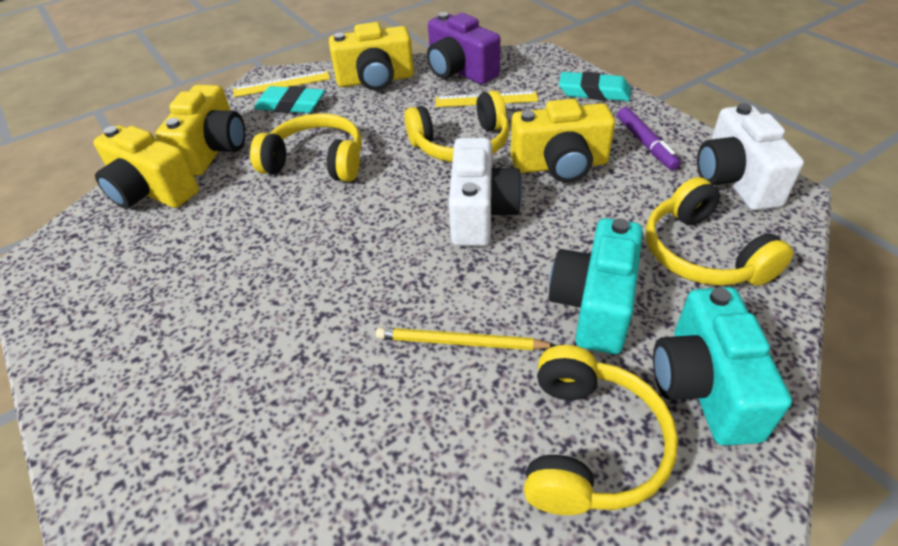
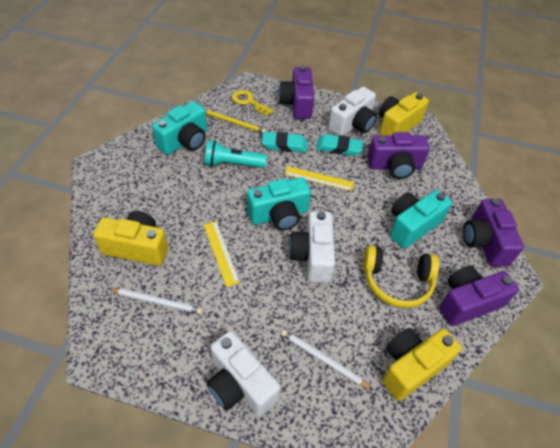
purple camera: 1 -> 4
purple marker: 1 -> 0
turquoise camera: 2 -> 3
turquoise flashlight: 0 -> 1
white camera: 2 -> 3
white pencil: 0 -> 2
yellow camera: 4 -> 3
yellow headphones: 4 -> 1
yellow key: 0 -> 1

